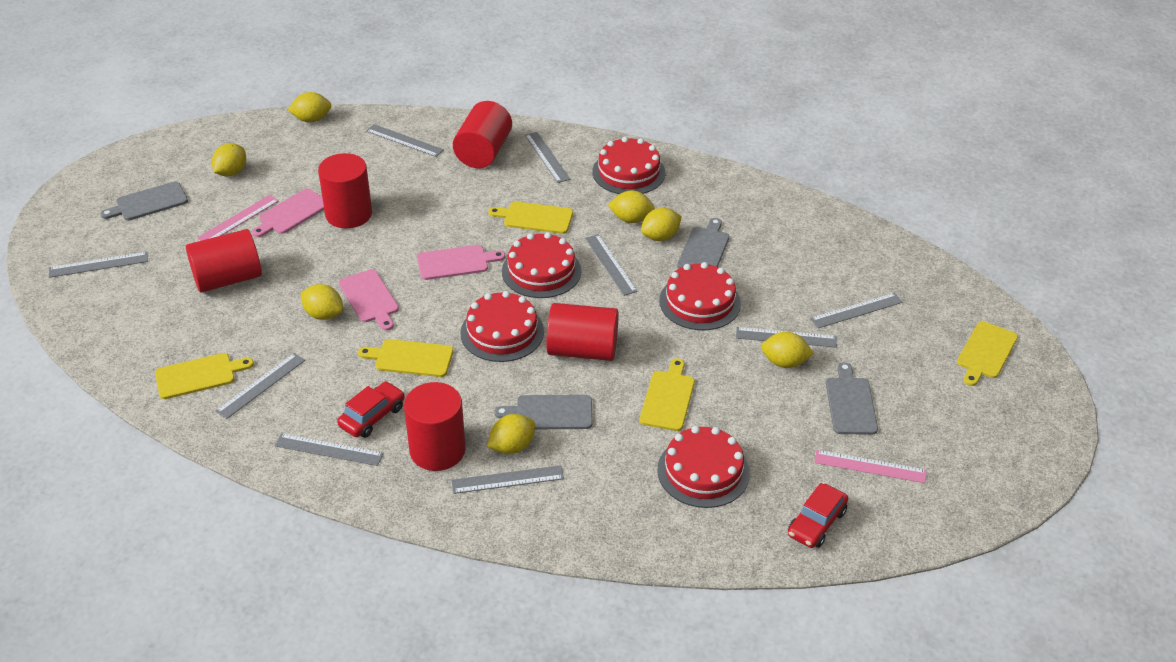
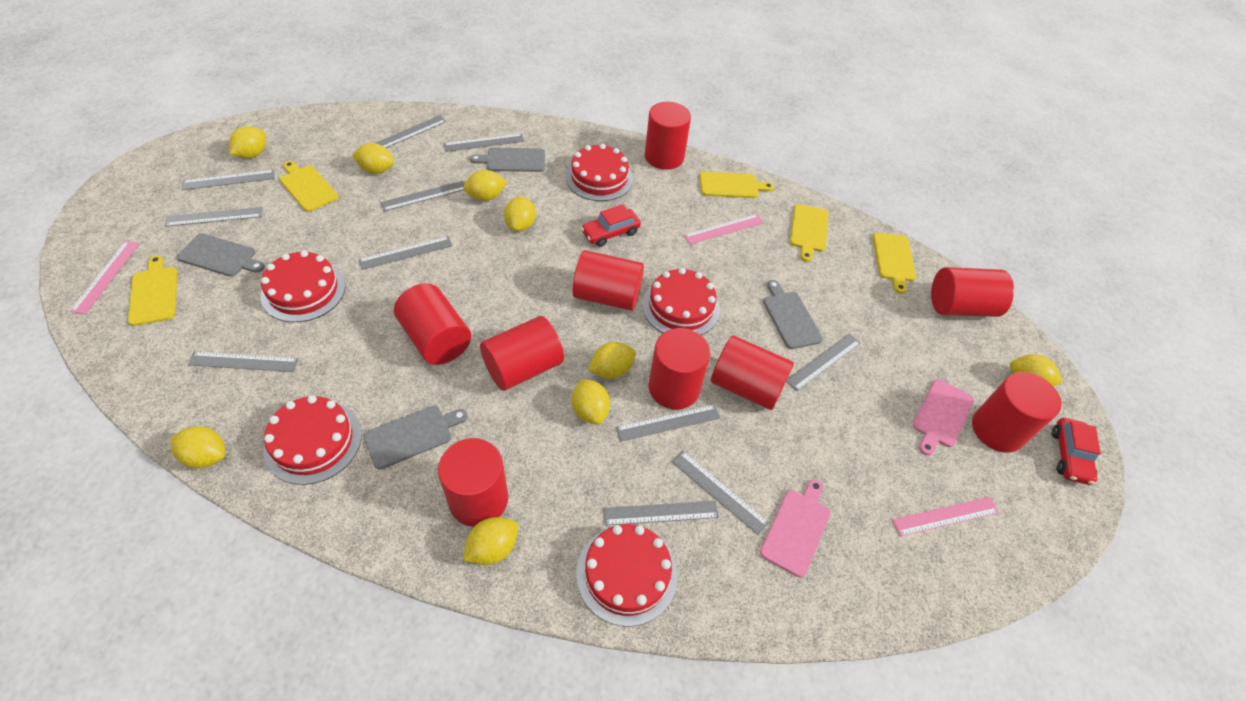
grey ruler: 9 -> 11
pink cutting board: 3 -> 2
pink ruler: 2 -> 3
red cylinder: 5 -> 9
yellow lemon: 7 -> 9

